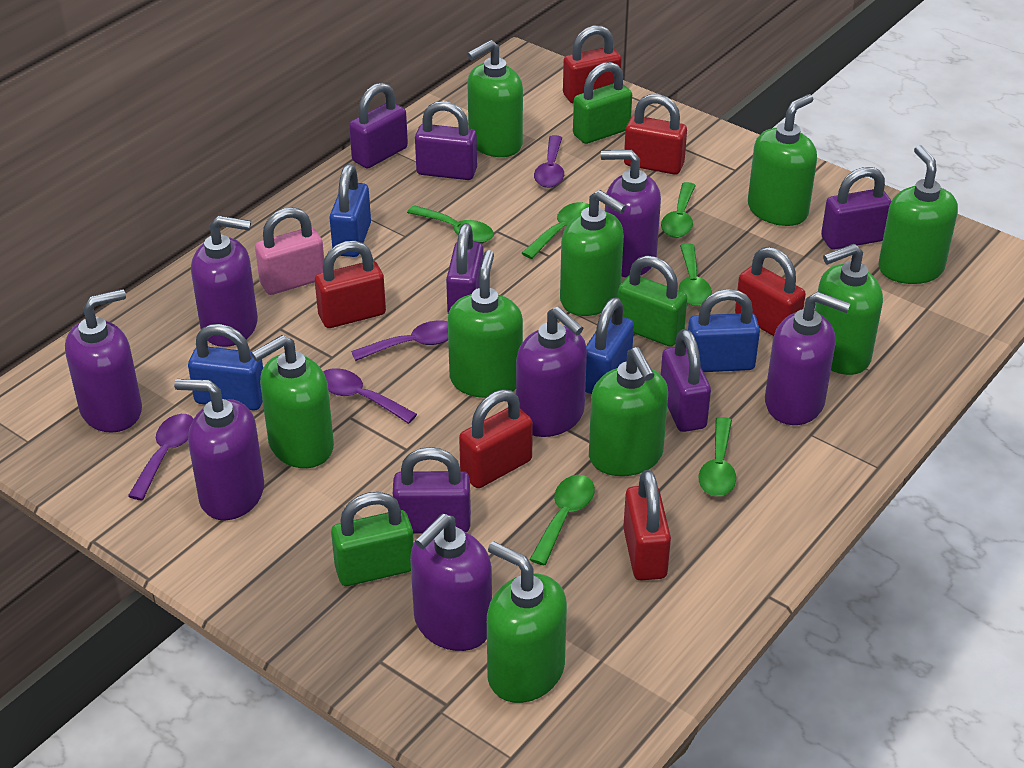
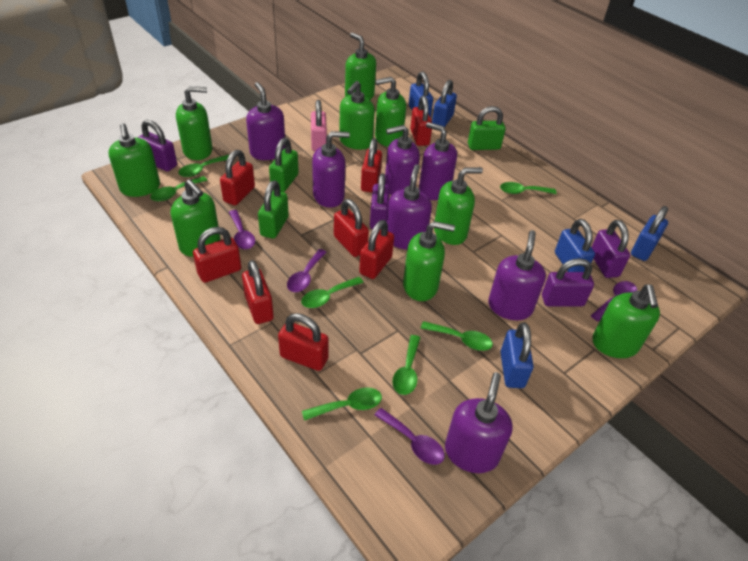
blue padlock: 4 -> 5
green spoon: 6 -> 7
purple padlock: 6 -> 4
red padlock: 6 -> 8

